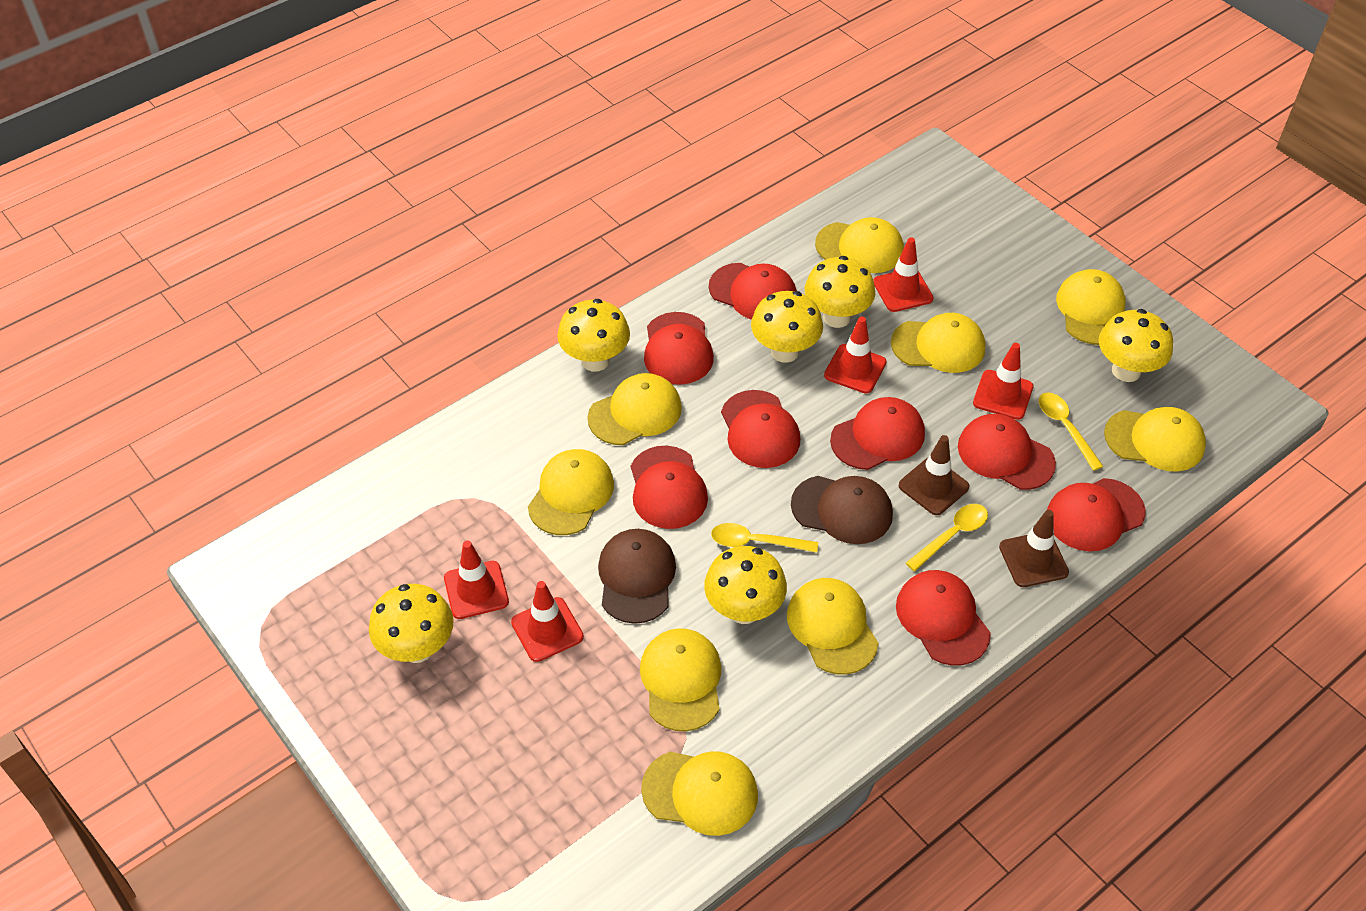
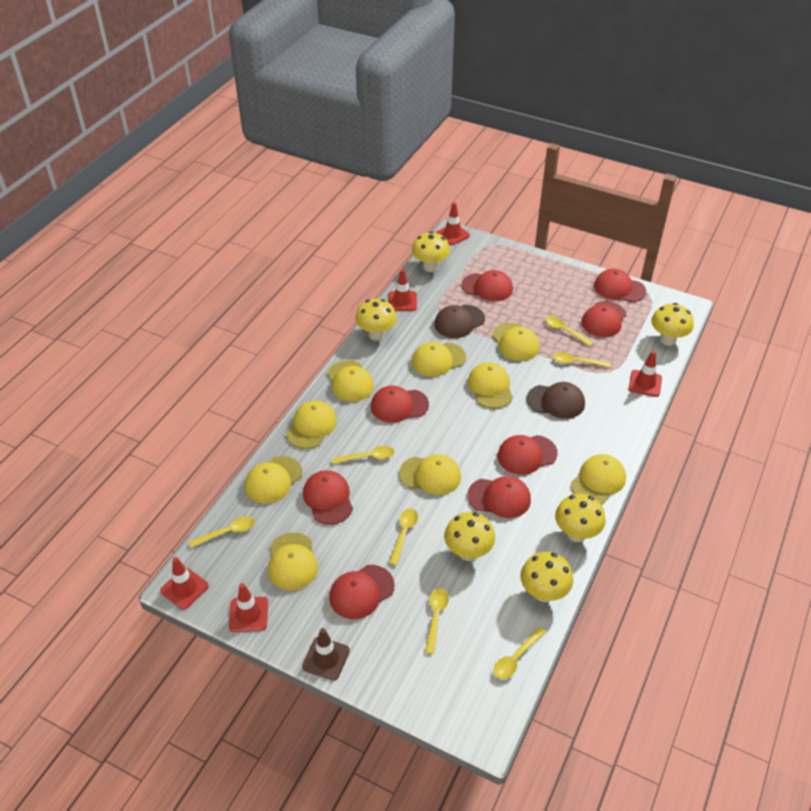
brown traffic cone: 2 -> 1
yellow spoon: 3 -> 7

